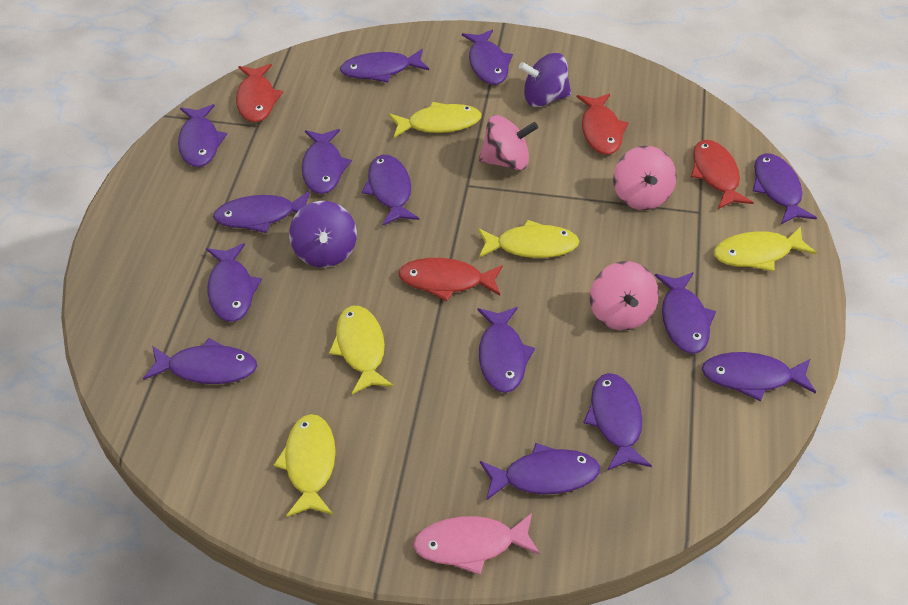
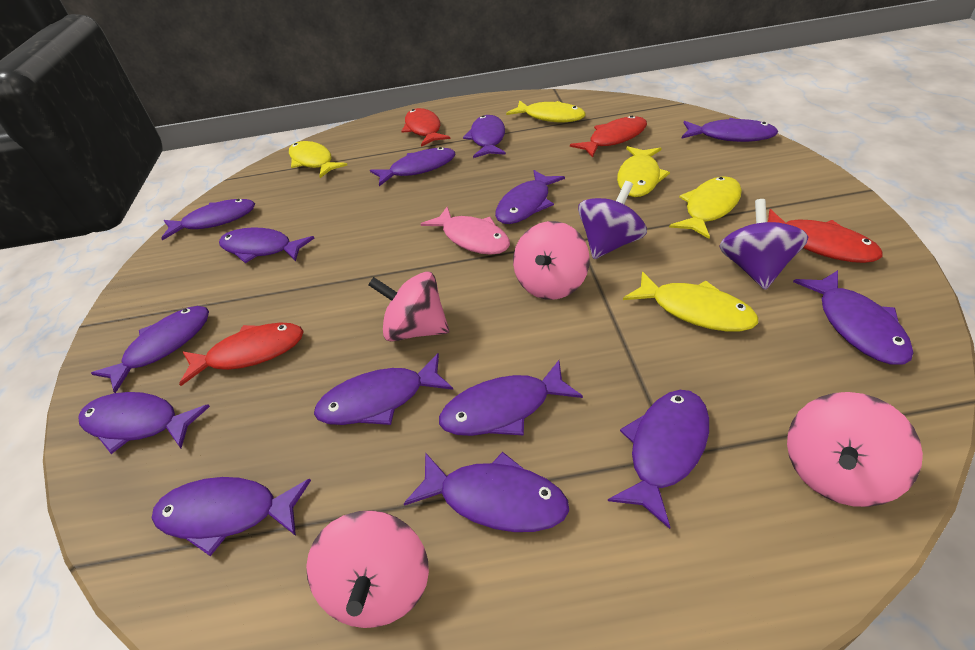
pink spinning top: 3 -> 4

